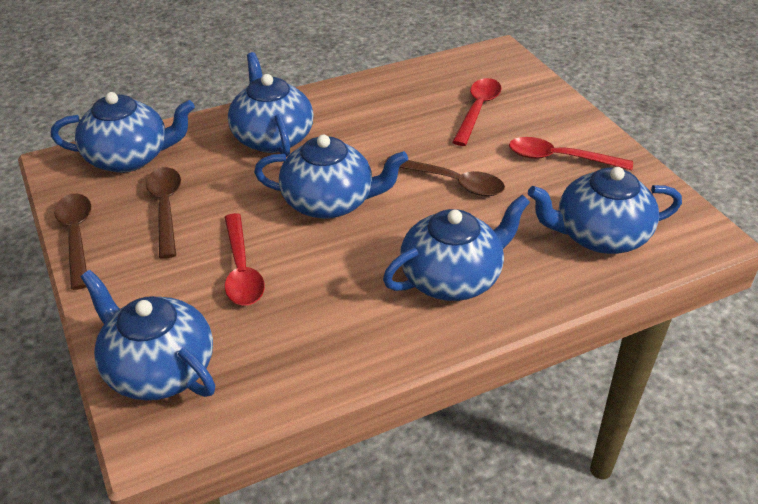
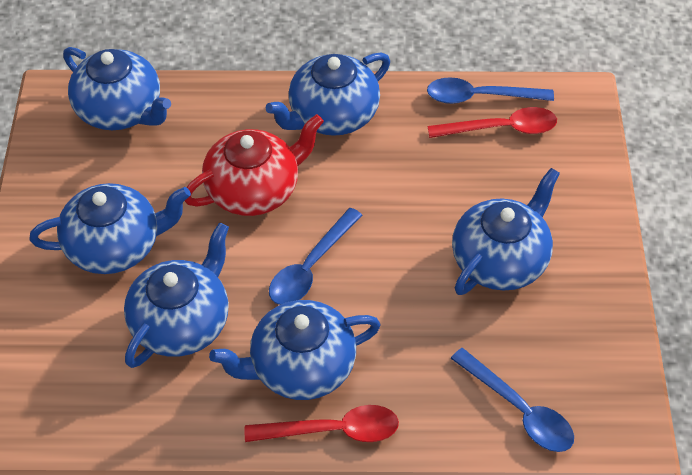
blue spoon: 0 -> 3
brown spoon: 3 -> 0
red spoon: 3 -> 2
red teapot: 0 -> 1

